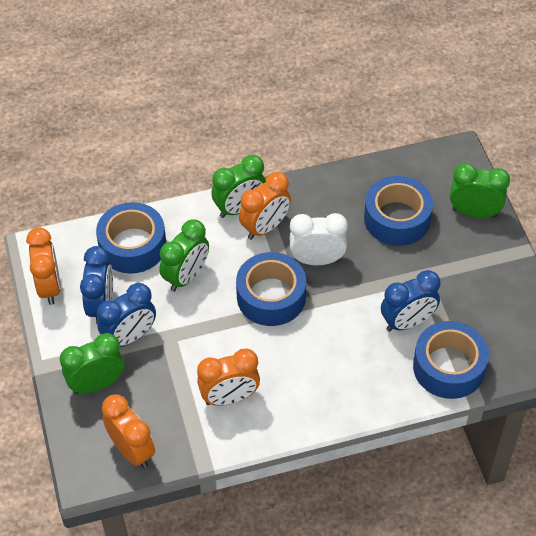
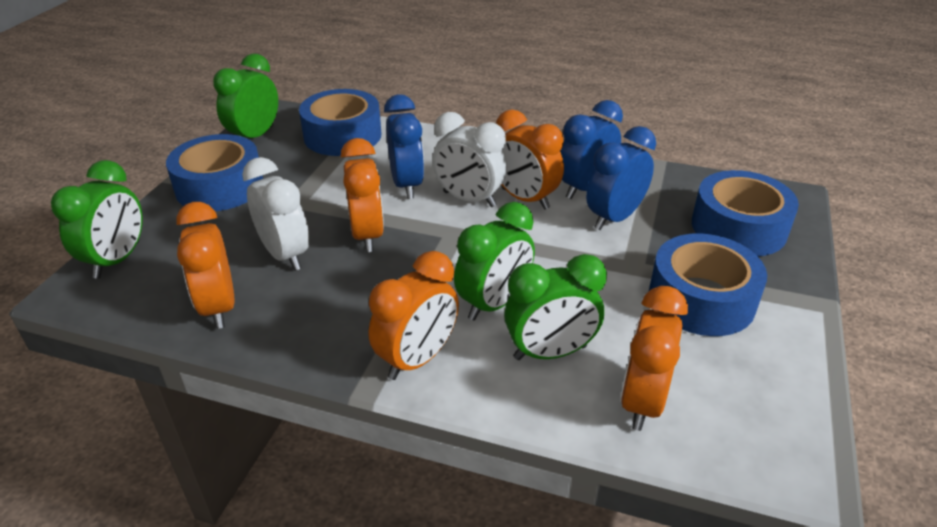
orange clock: 4 -> 5
white clock: 1 -> 2

